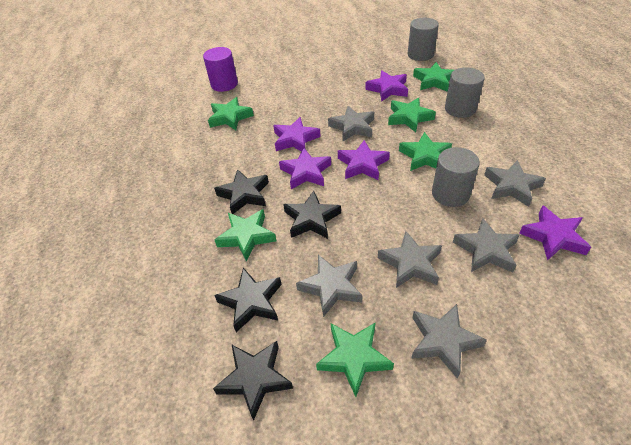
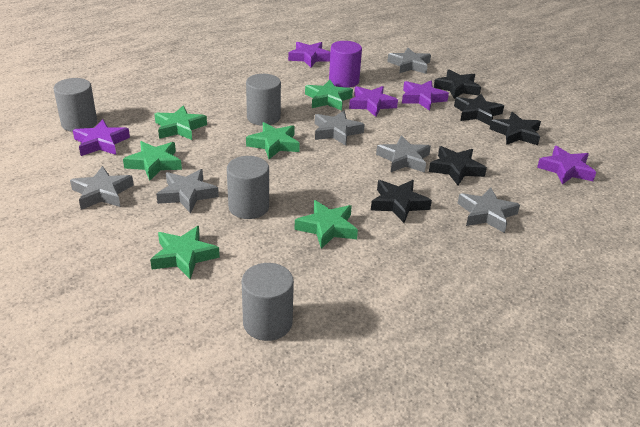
black star: 4 -> 5
grey cylinder: 3 -> 4

